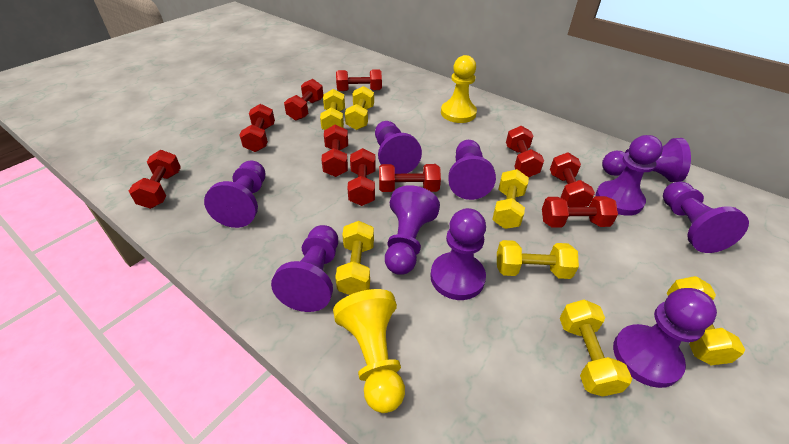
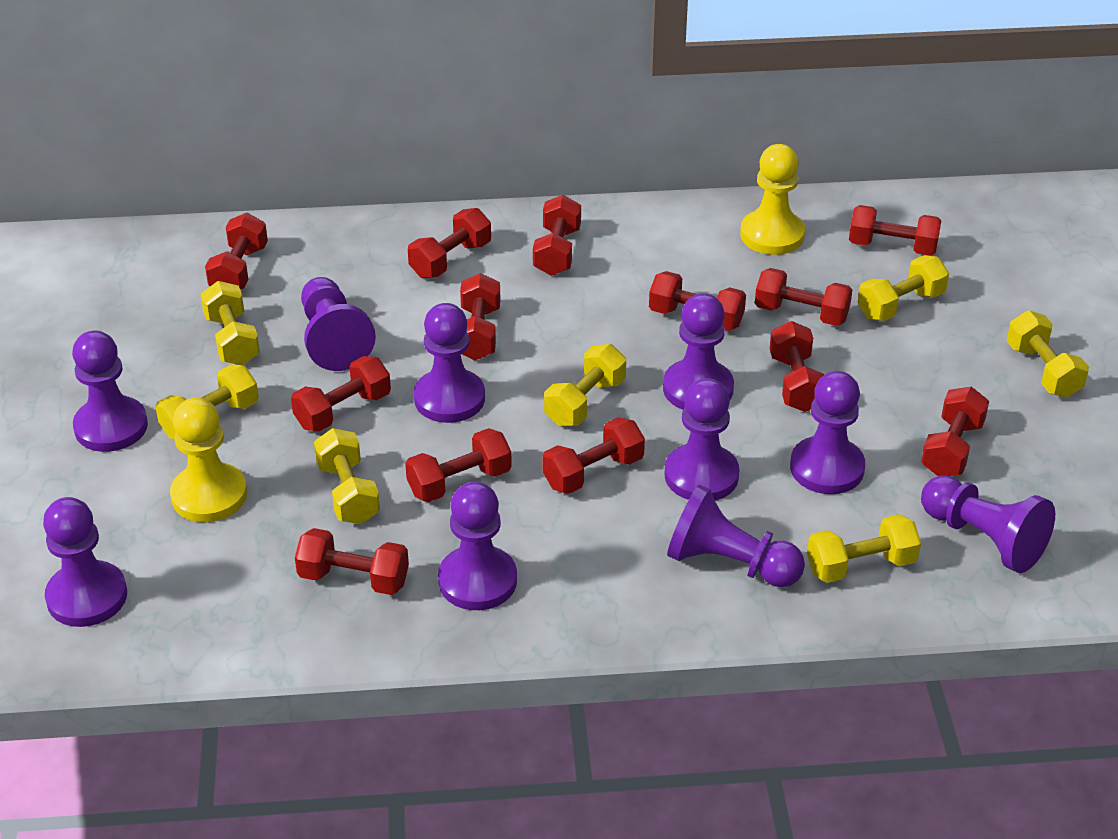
red dumbbell: 10 -> 13

